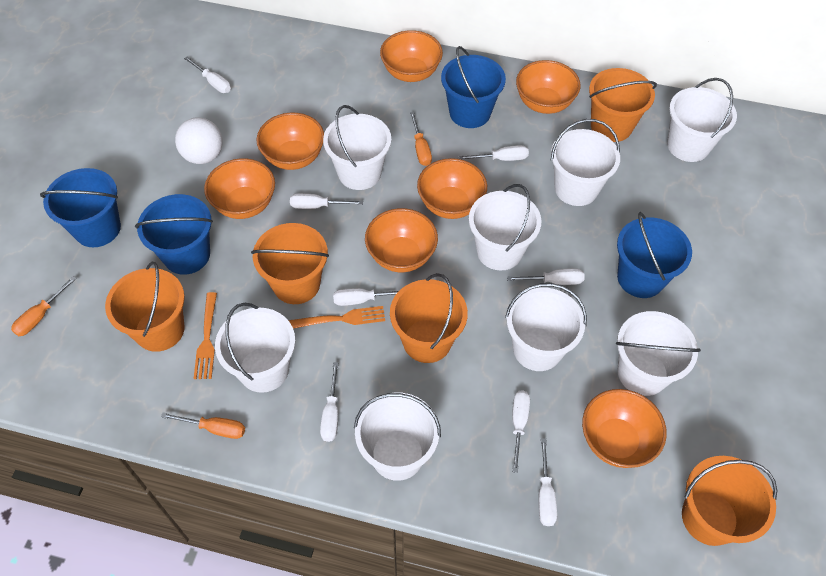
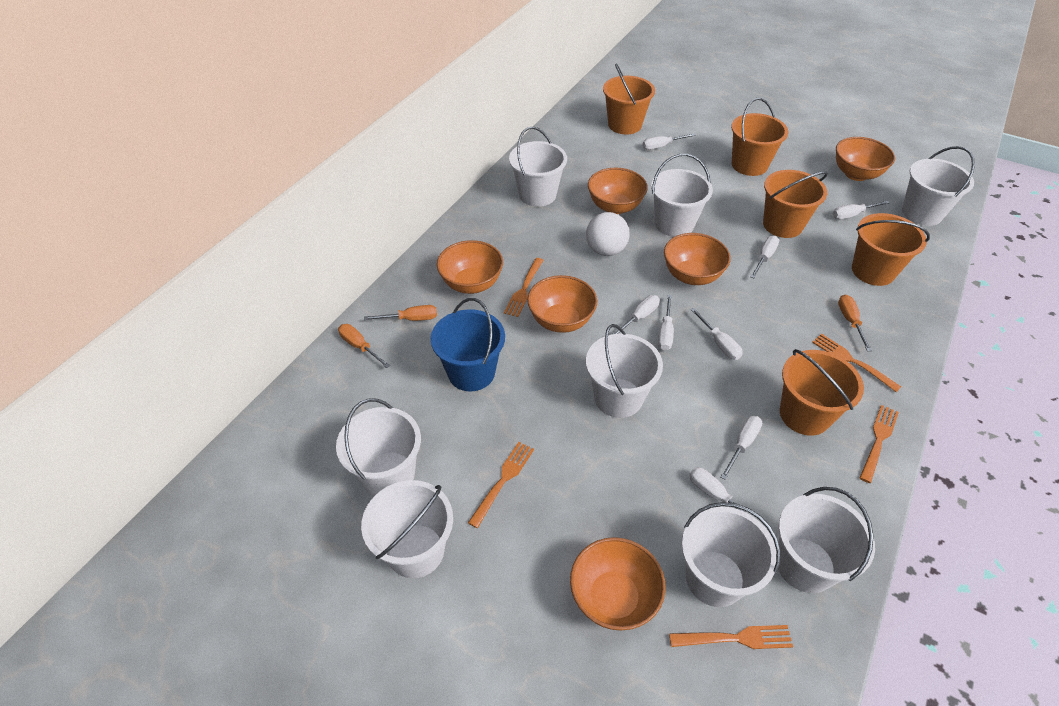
blue bucket: 4 -> 1
orange bowl: 7 -> 6
orange fork: 2 -> 5

